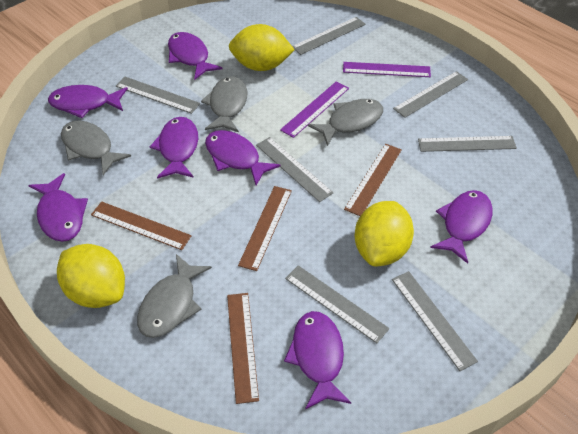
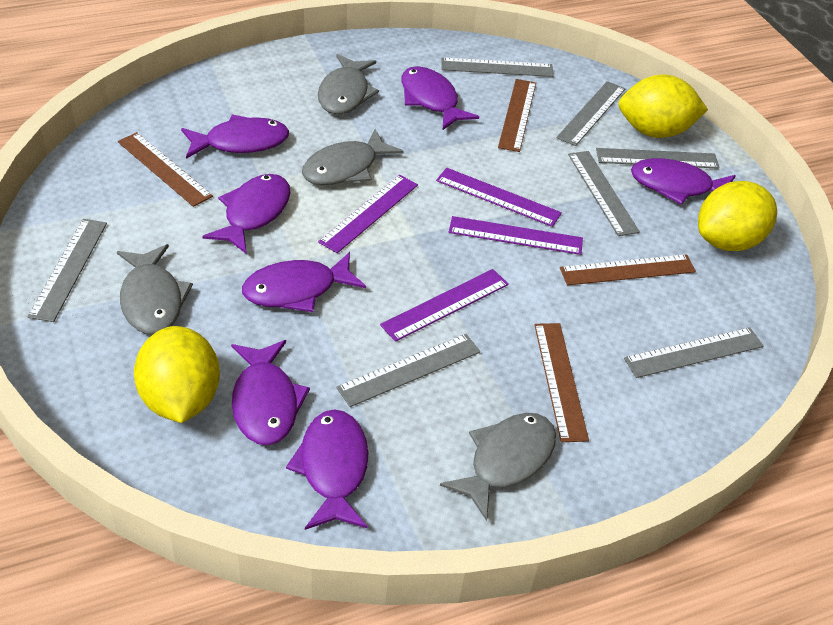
purple ruler: 2 -> 4

